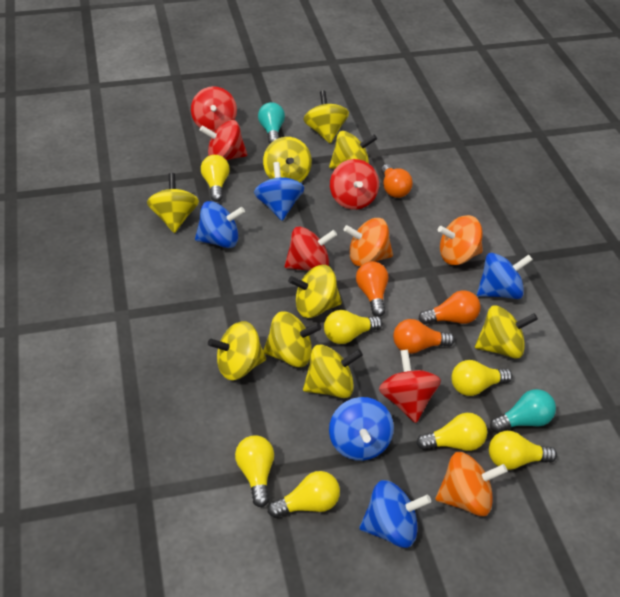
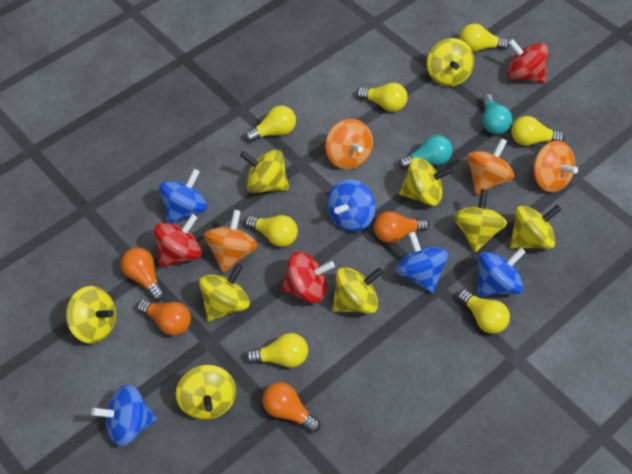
orange spinning top: 3 -> 4
red spinning top: 5 -> 3

